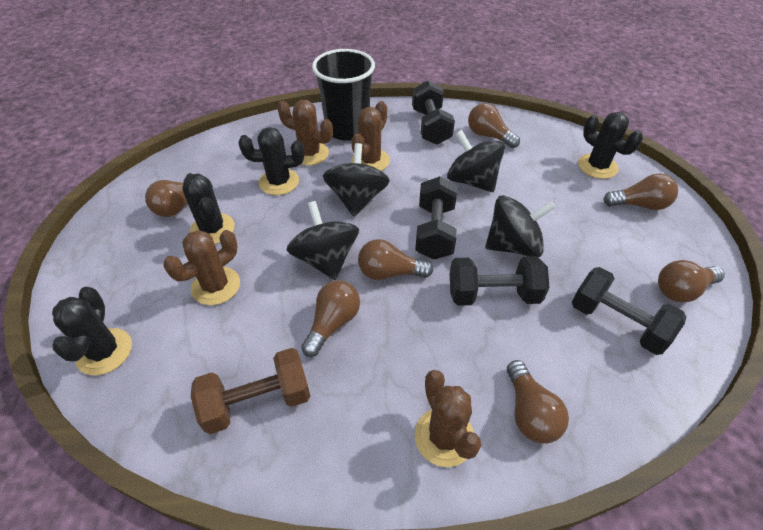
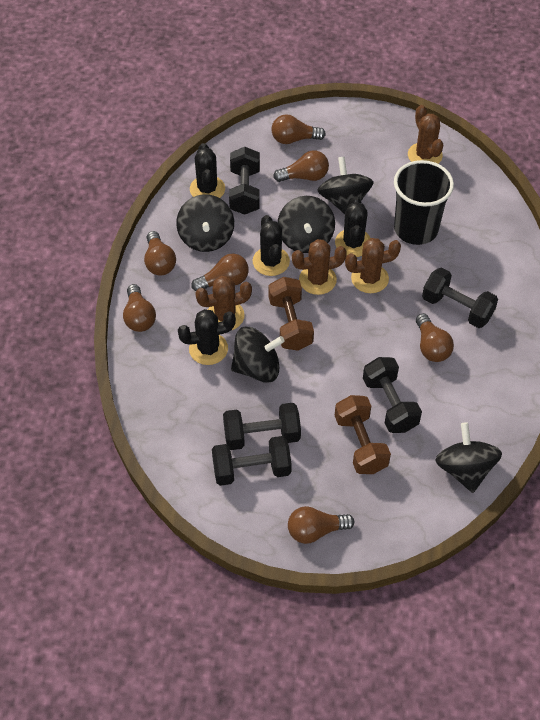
black dumbbell: 4 -> 5
black spinning top: 4 -> 5
brown dumbbell: 1 -> 2

